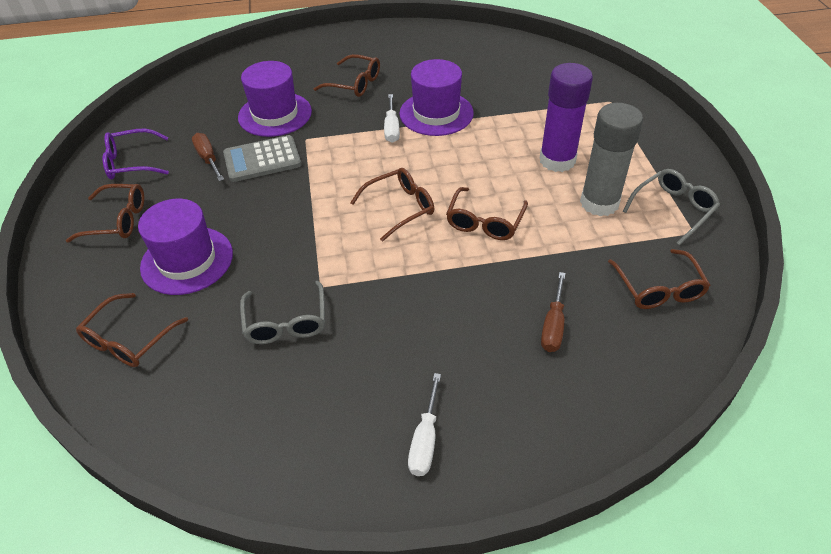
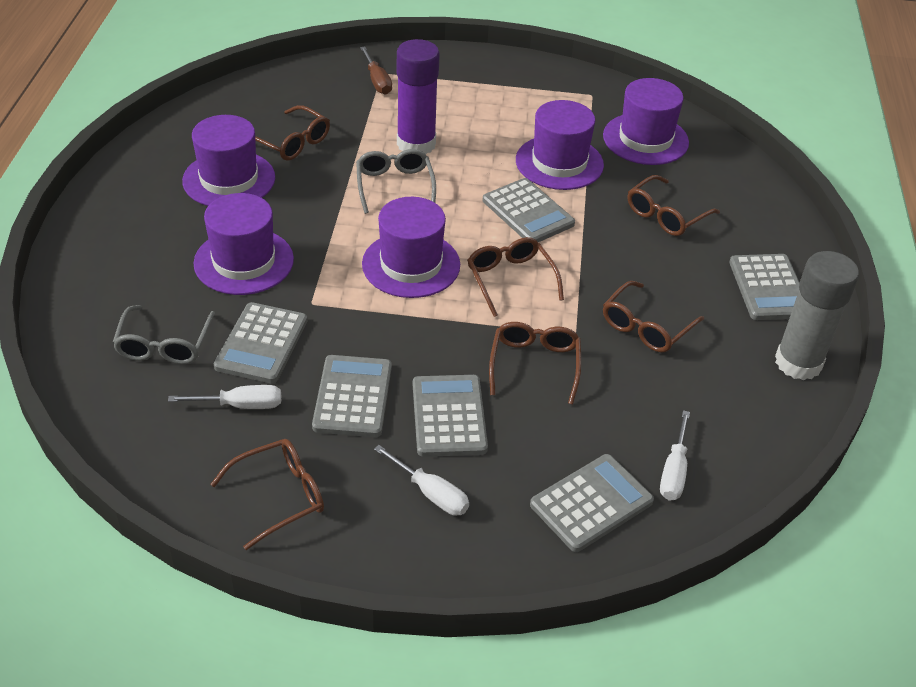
brown screwdriver: 2 -> 1
grey calculator: 1 -> 6
purple glasses: 1 -> 0
purple hat: 3 -> 5
white screwdriver: 2 -> 3

